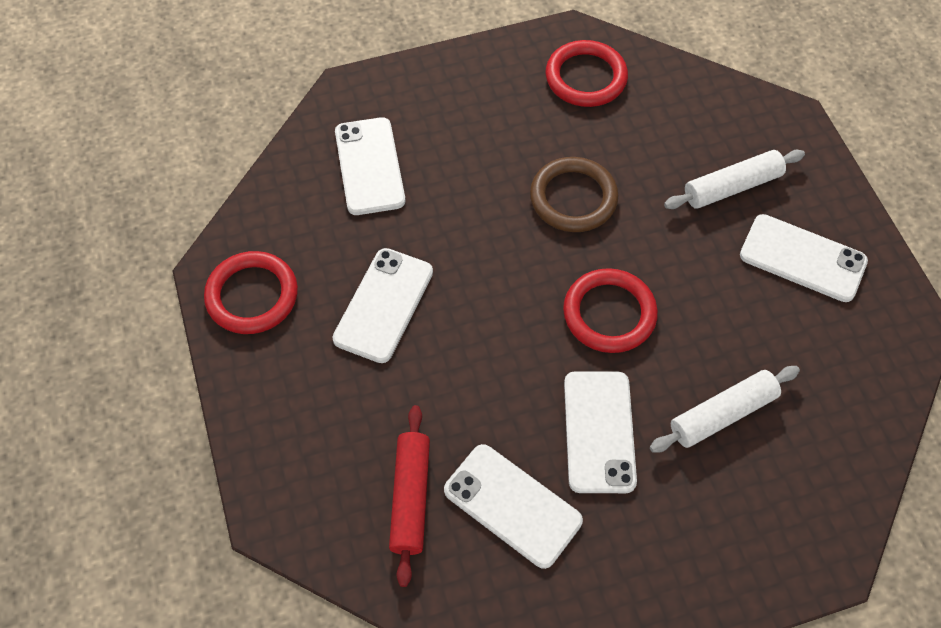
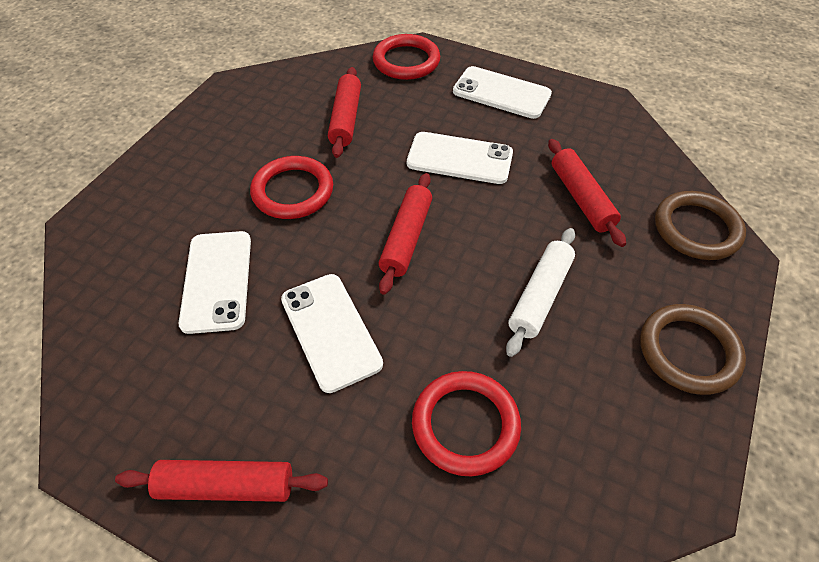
brown ring: 1 -> 2
red rolling pin: 1 -> 4
white phone: 5 -> 4
white rolling pin: 2 -> 1

